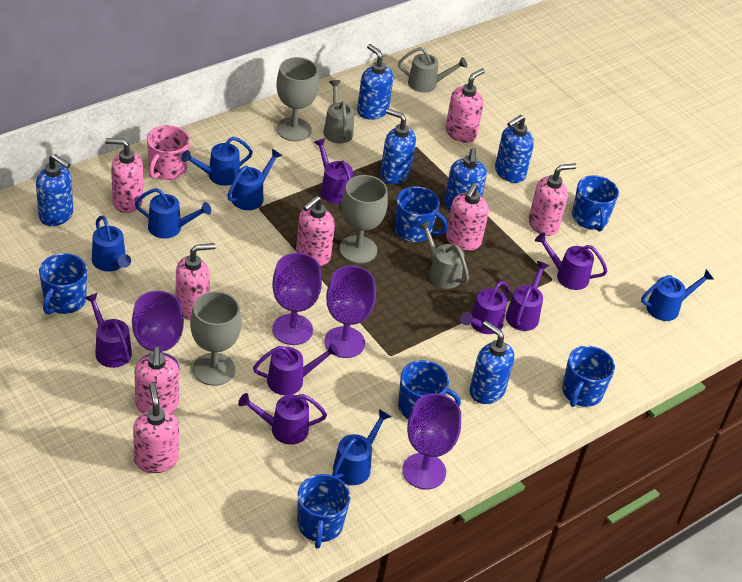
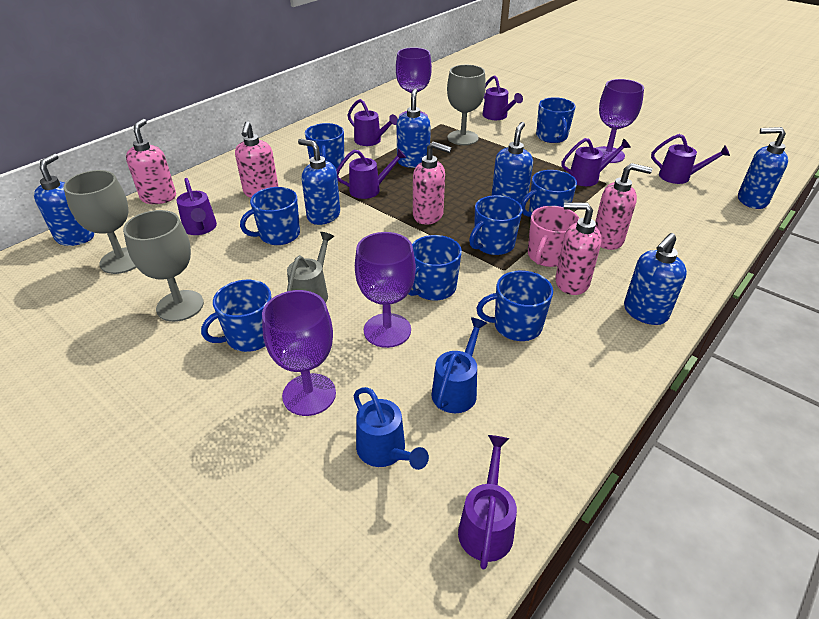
blue mug: 6 -> 8
blue watering can: 6 -> 2
grey watering can: 3 -> 1
pink soap dispenser: 8 -> 5

